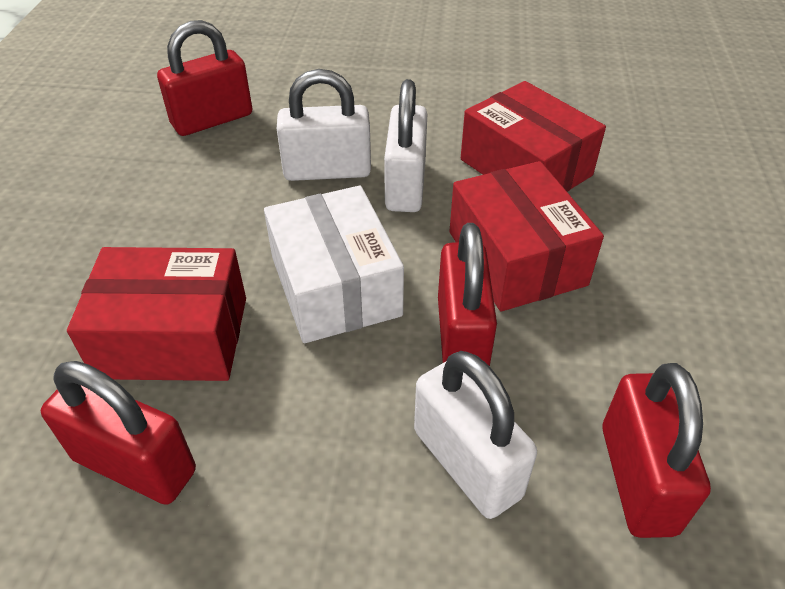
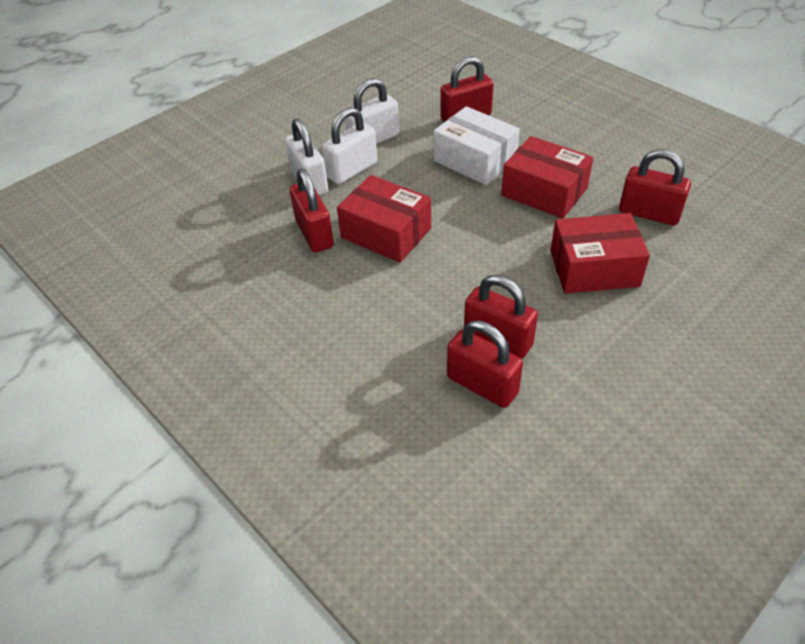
red padlock: 4 -> 5

